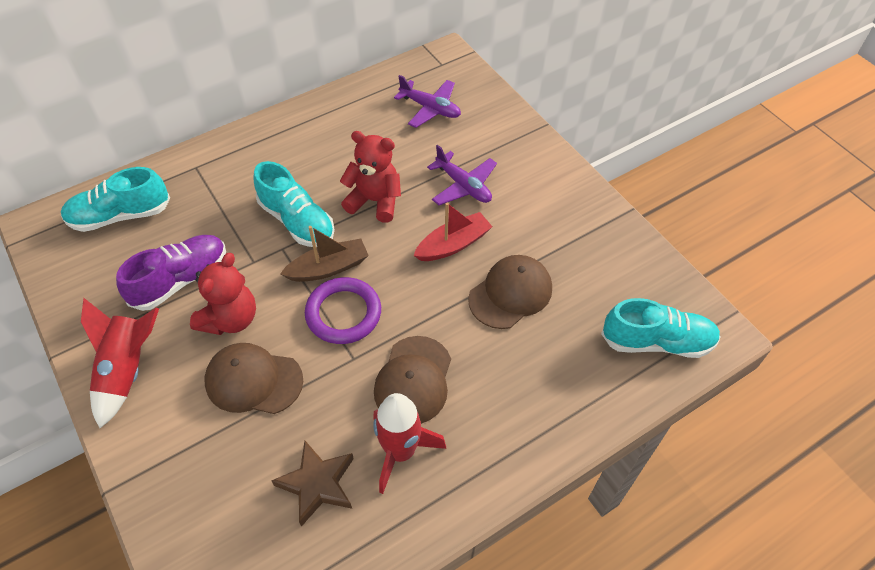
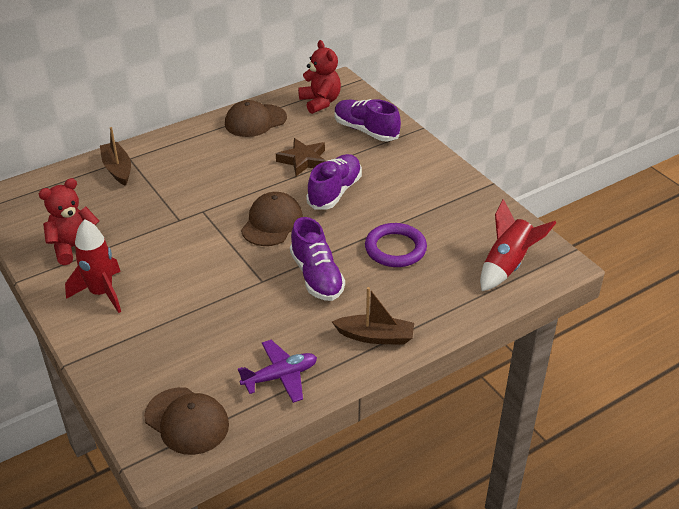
brown boat: 1 -> 2
purple plane: 2 -> 1
purple shoe: 1 -> 3
red boat: 1 -> 0
turquoise shoe: 3 -> 0

